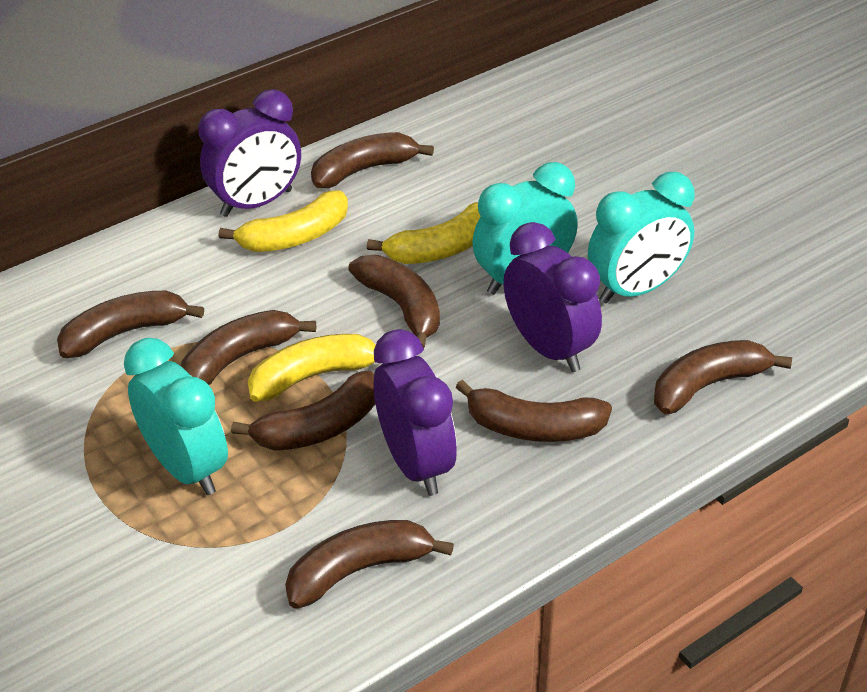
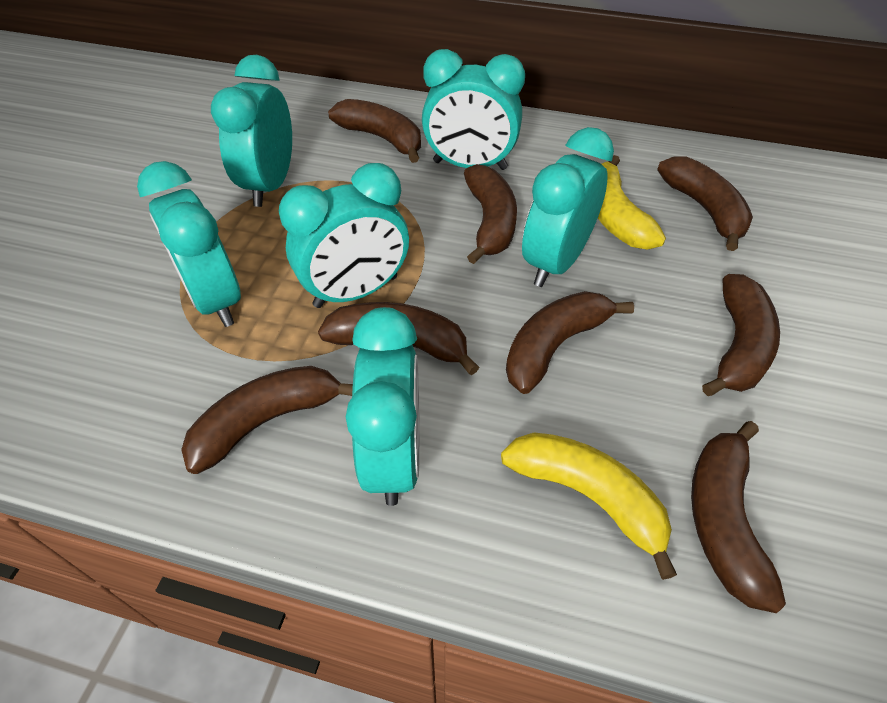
purple clock: 3 -> 0
turquoise clock: 3 -> 6
yellow banana: 3 -> 2

